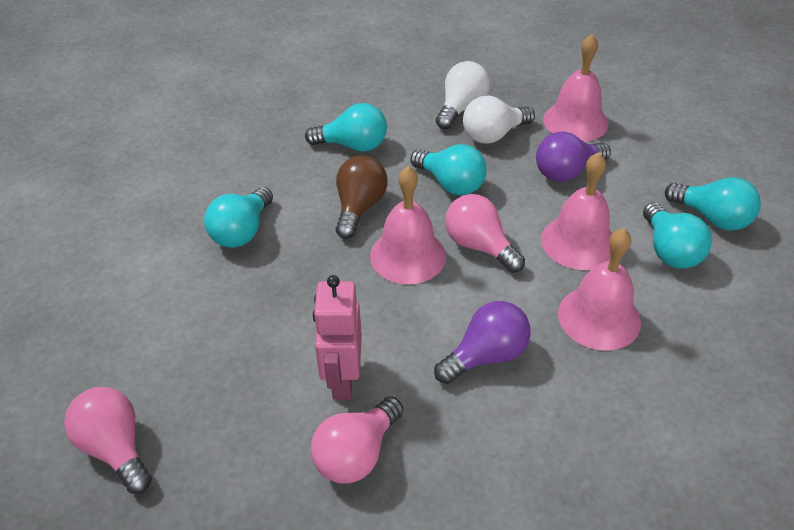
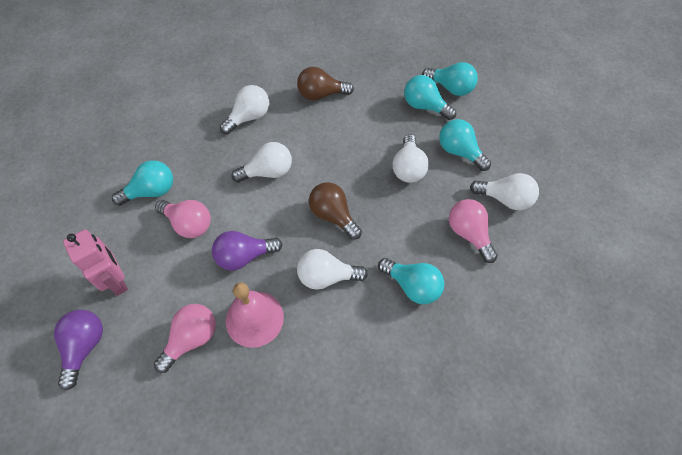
brown light bulb: 1 -> 2
pink bell: 4 -> 1
white light bulb: 2 -> 5

